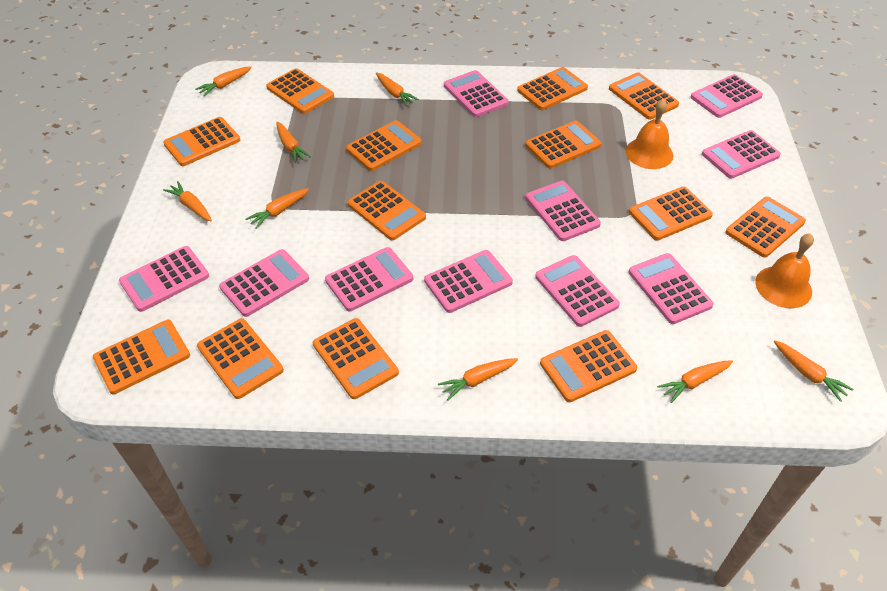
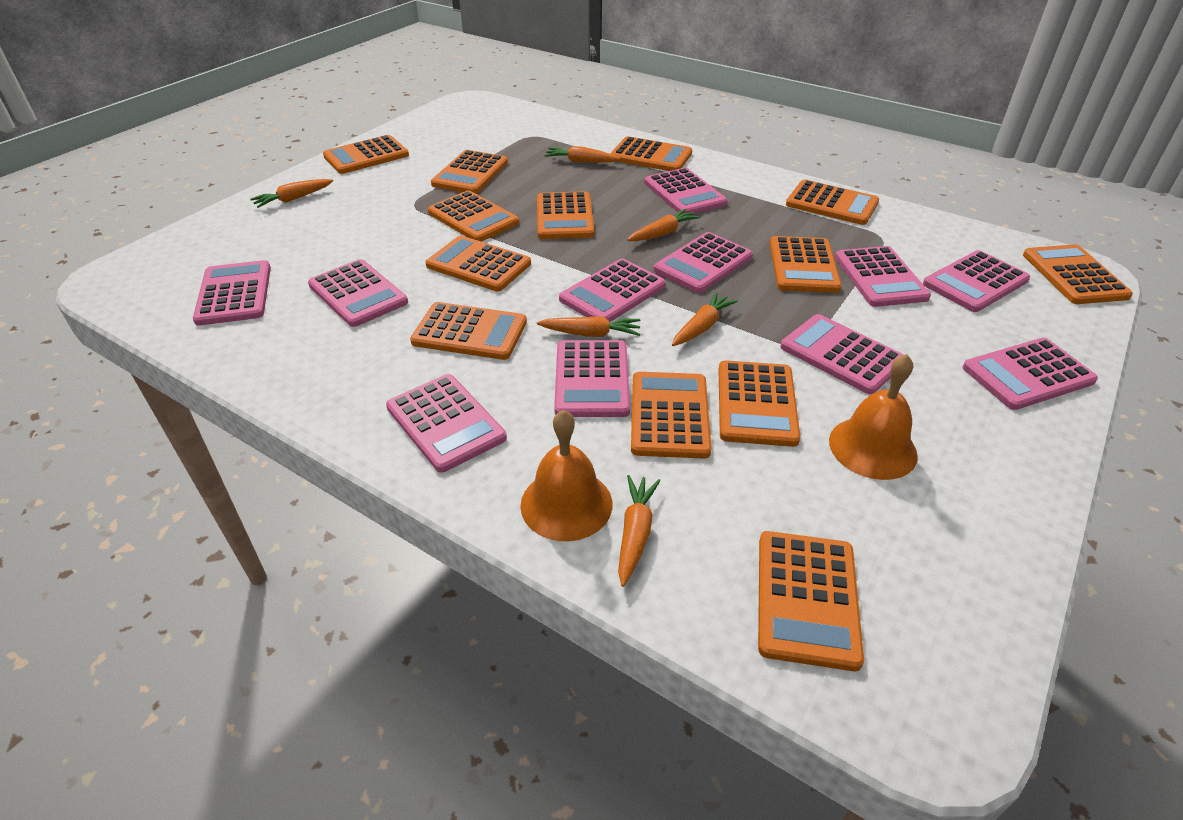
orange carrot: 8 -> 6
pink calculator: 10 -> 11

